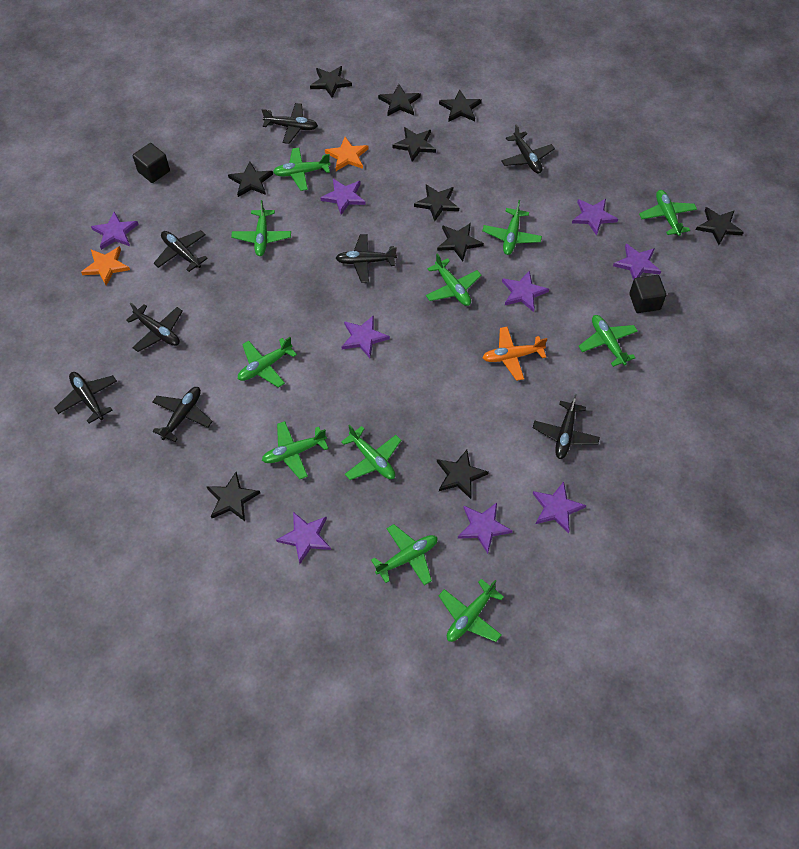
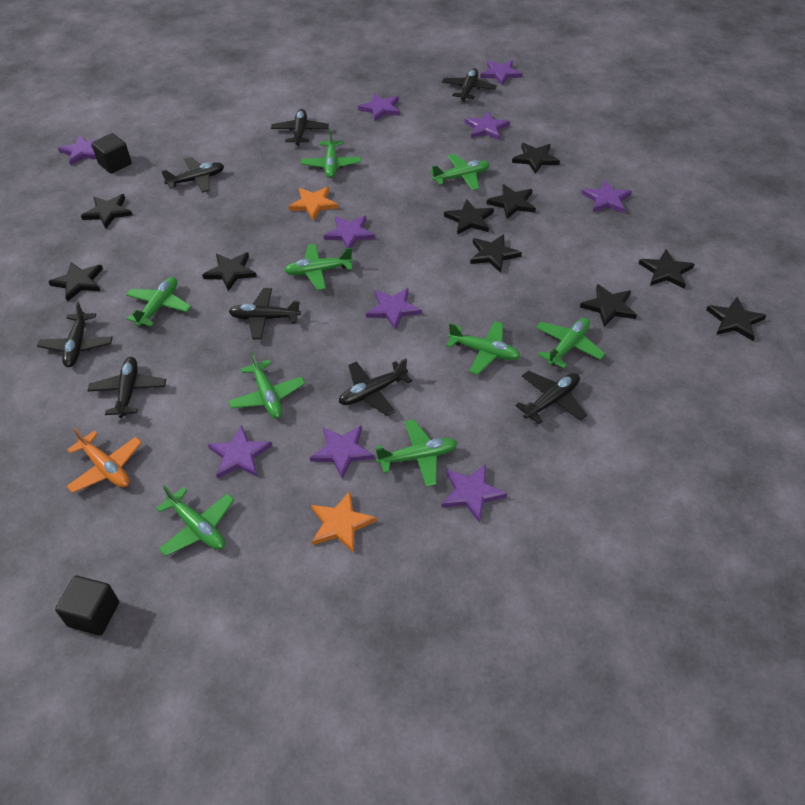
green plane: 11 -> 9
purple star: 9 -> 10

